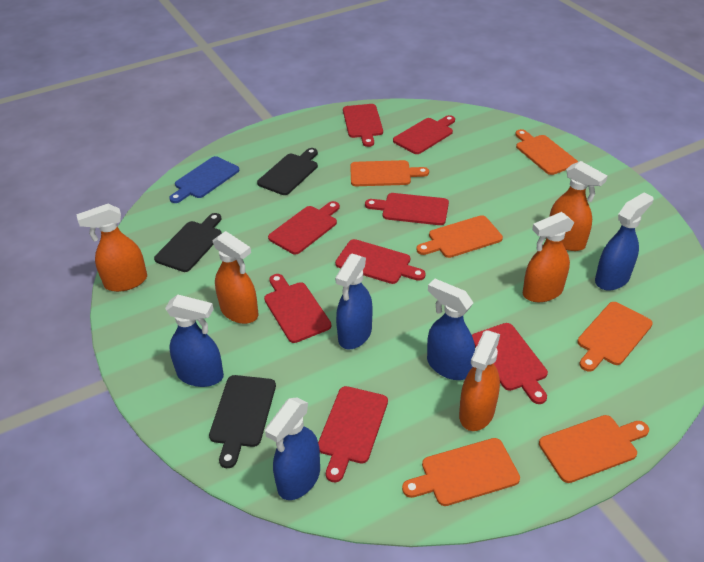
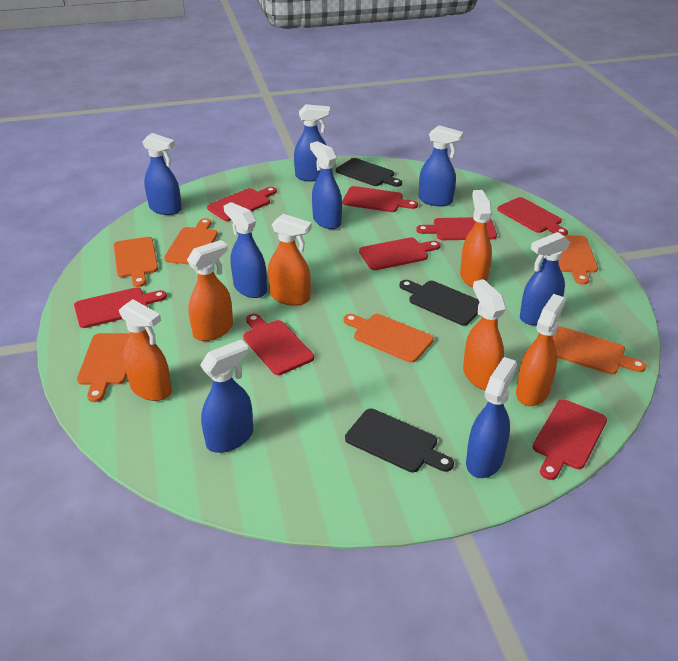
blue cutting board: 1 -> 0
blue spray bottle: 5 -> 8
orange spray bottle: 5 -> 6

